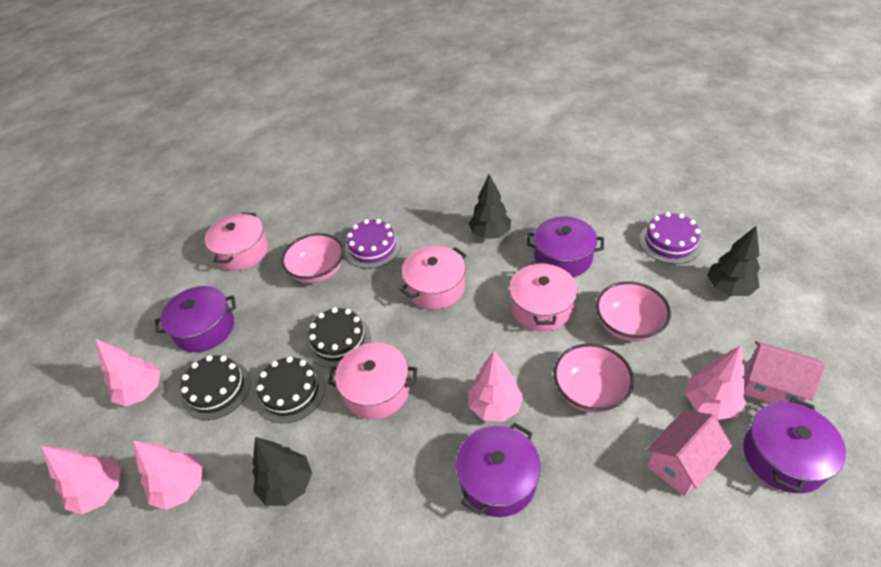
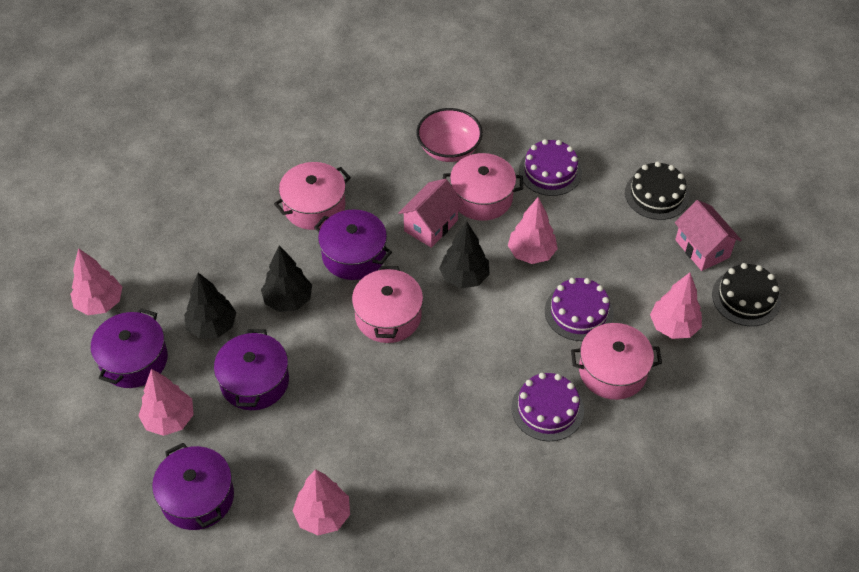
black cake: 3 -> 2
pink bowl: 3 -> 1
purple cake: 2 -> 3

